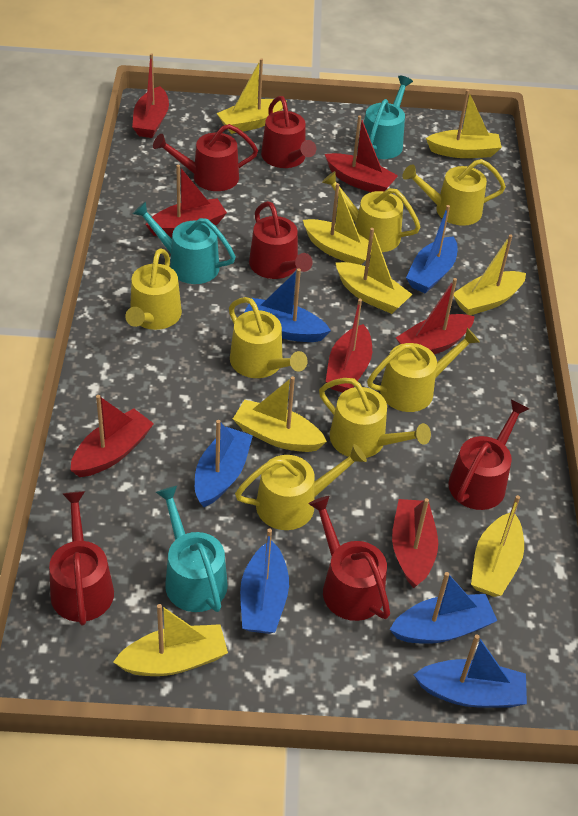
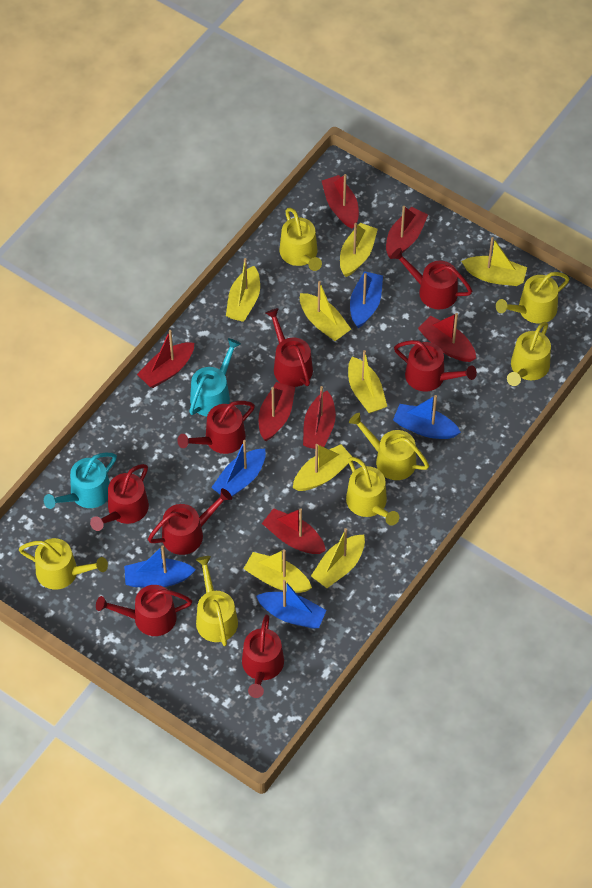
blue boat: 6 -> 5
red watering can: 6 -> 8
turquoise watering can: 3 -> 2

